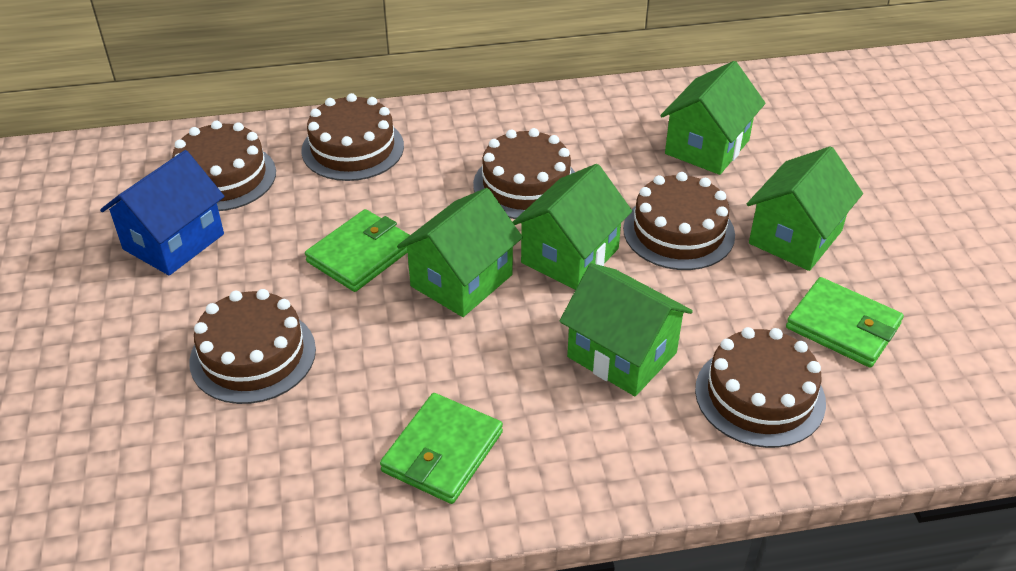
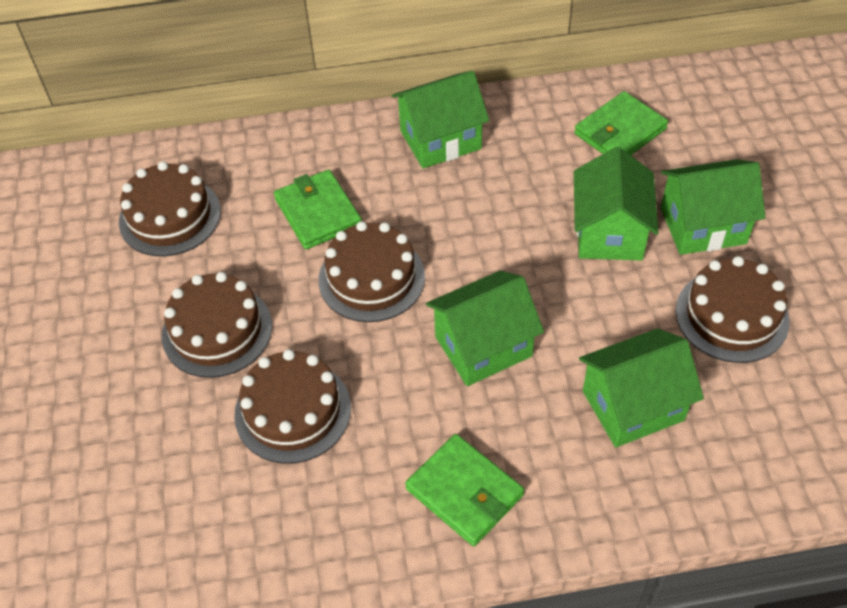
blue house: 1 -> 0
brown cake: 6 -> 5

